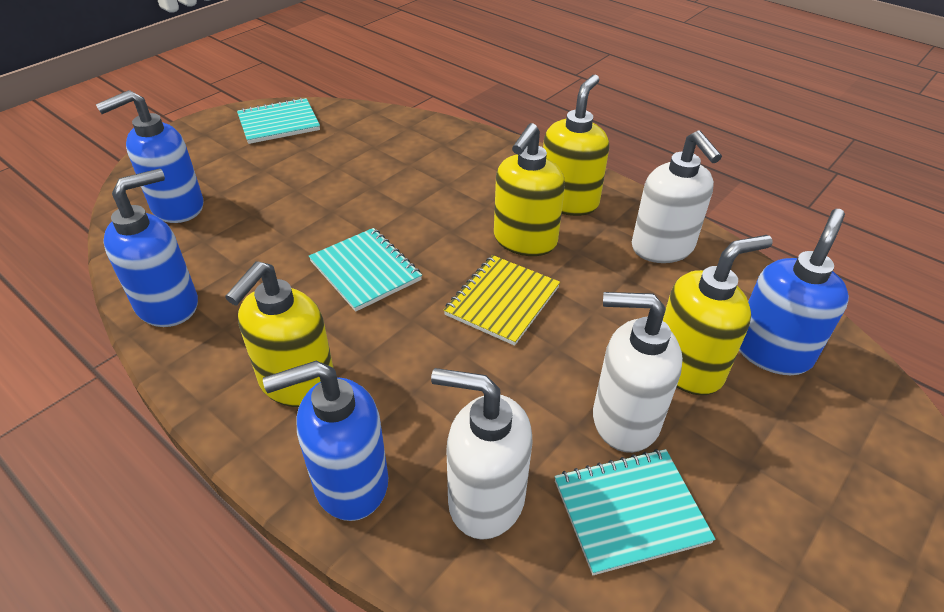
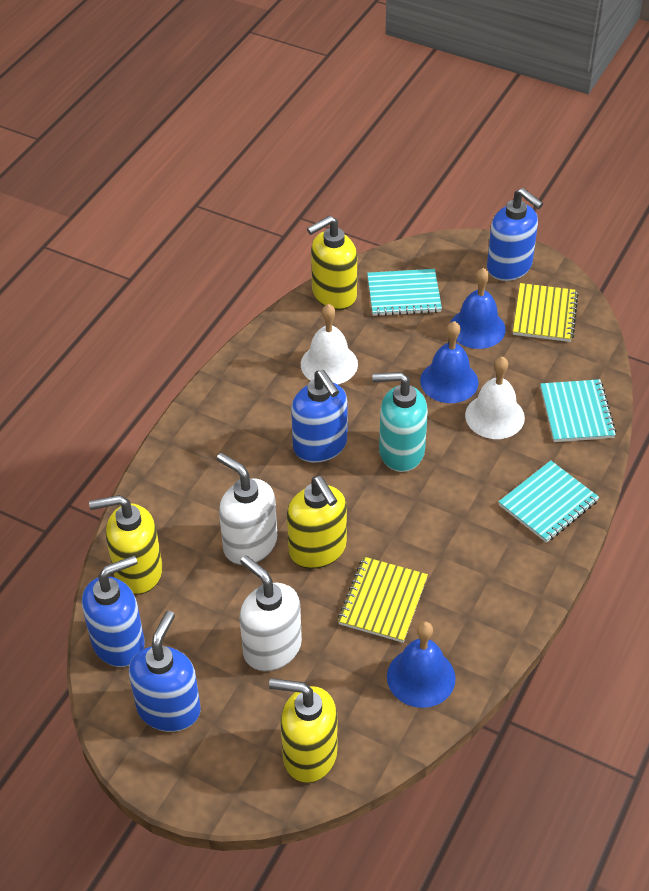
blue bell: 0 -> 3
turquoise soap dispenser: 0 -> 1
white bell: 0 -> 2
white soap dispenser: 3 -> 2
yellow notebook: 1 -> 2

